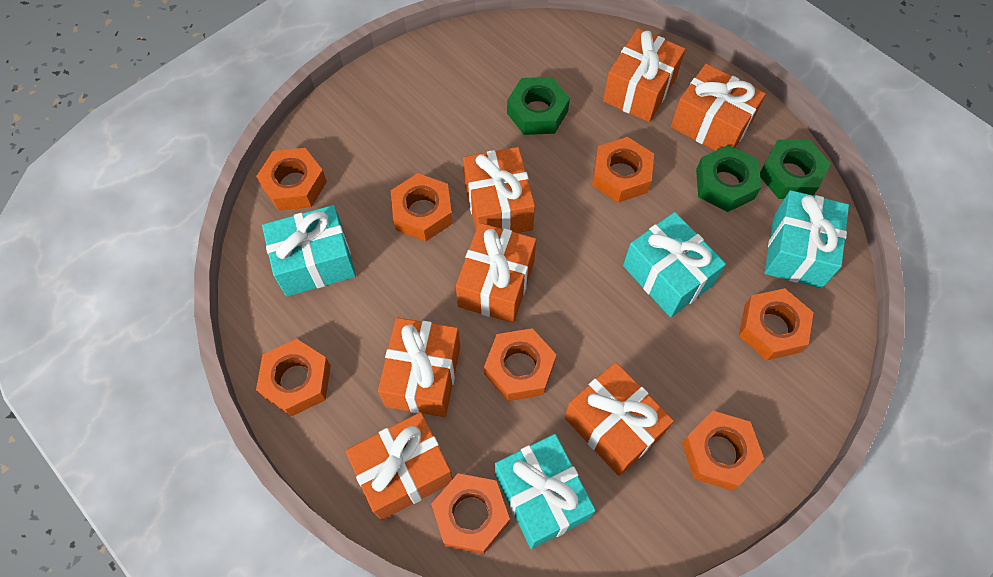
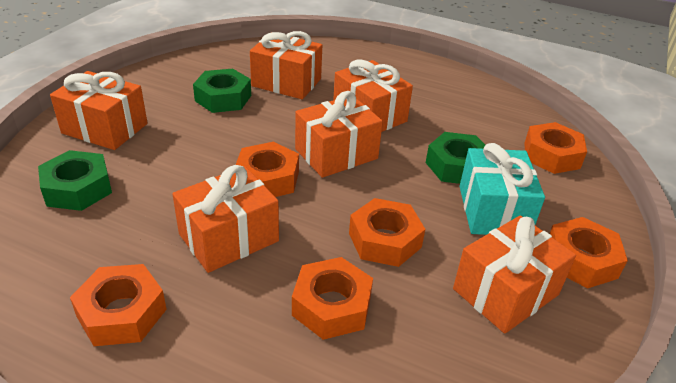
orange gift: 7 -> 6
orange nut: 8 -> 6
turquoise gift: 4 -> 1

